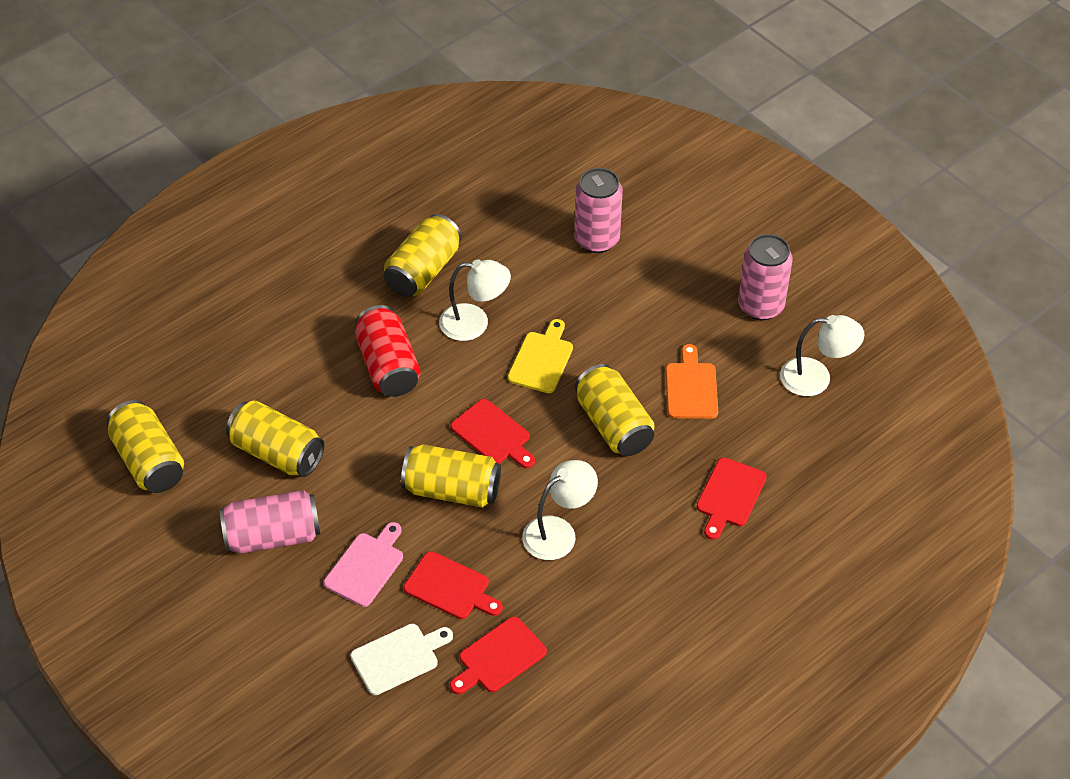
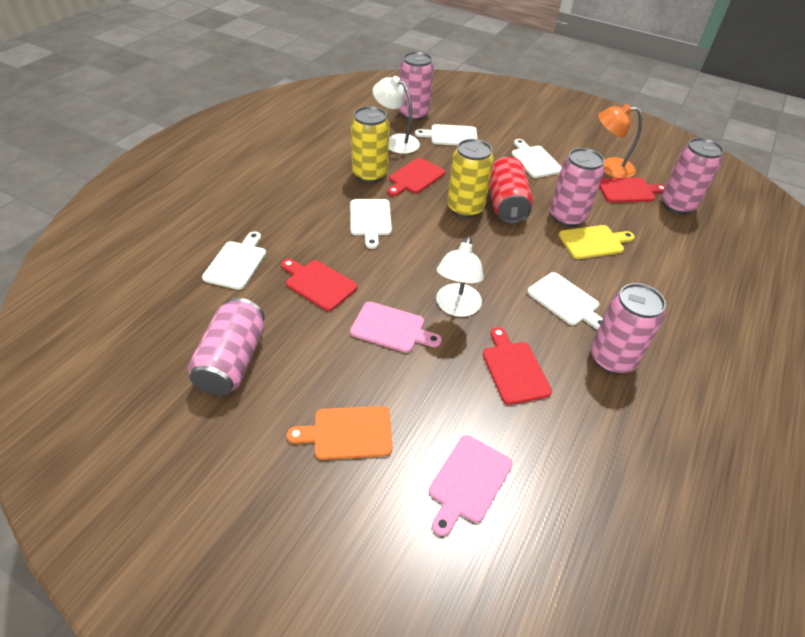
orange lamp: 0 -> 1
pink can: 3 -> 5
pink cutting board: 1 -> 2
white cutting board: 1 -> 5
white lamp: 3 -> 2
yellow can: 5 -> 2

